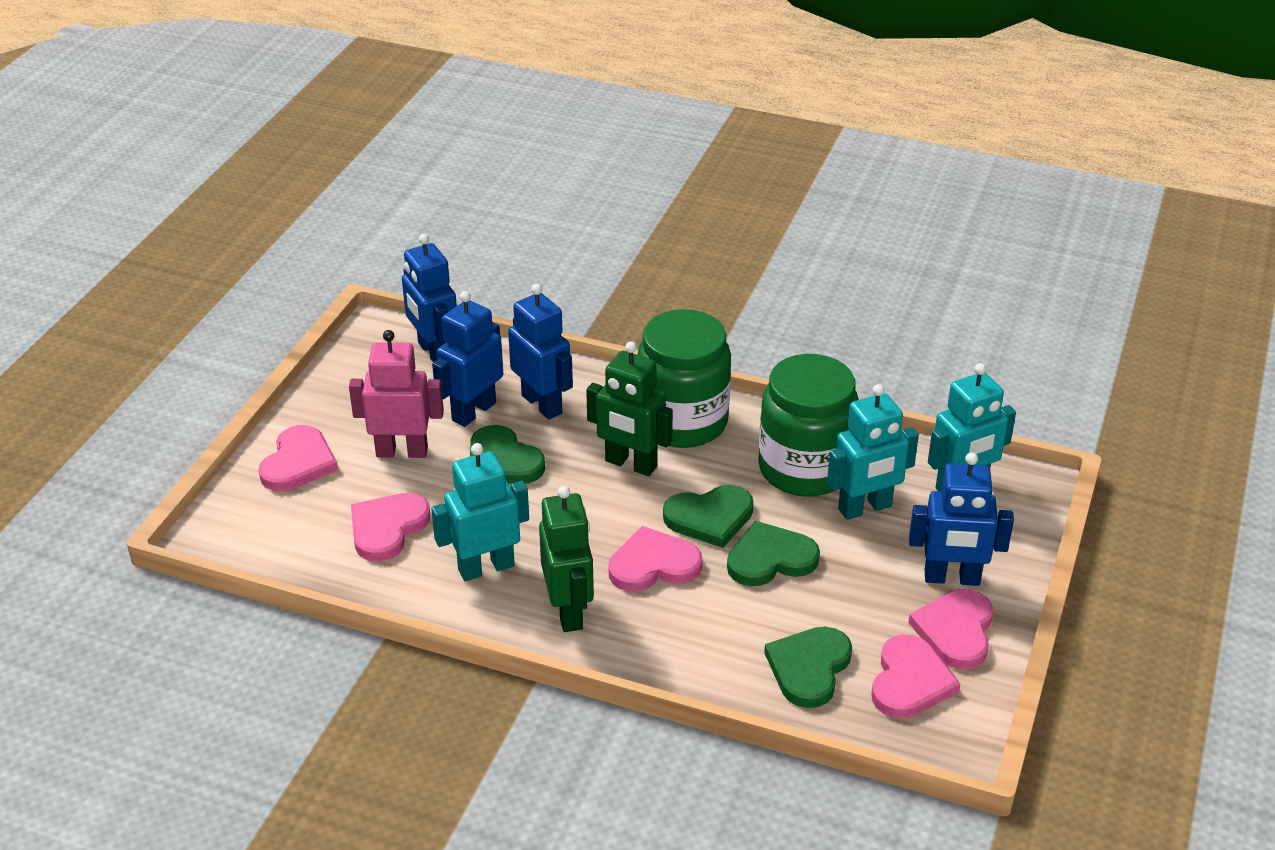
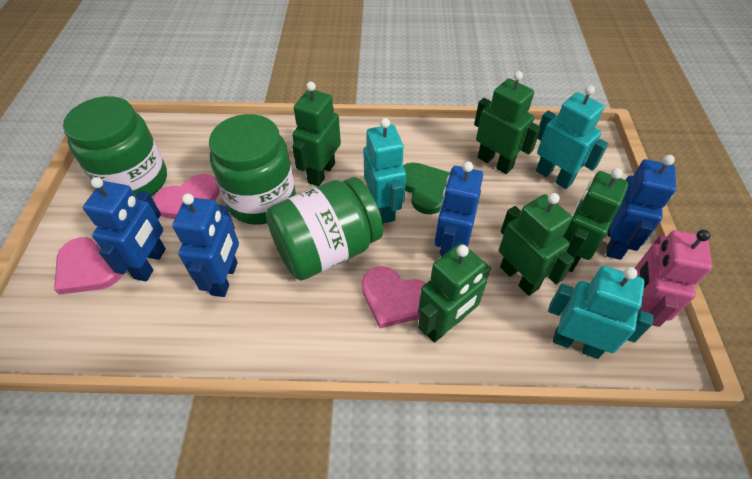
green heart: 4 -> 1
green jar: 2 -> 3
green robot: 2 -> 5
pink heart: 5 -> 3

